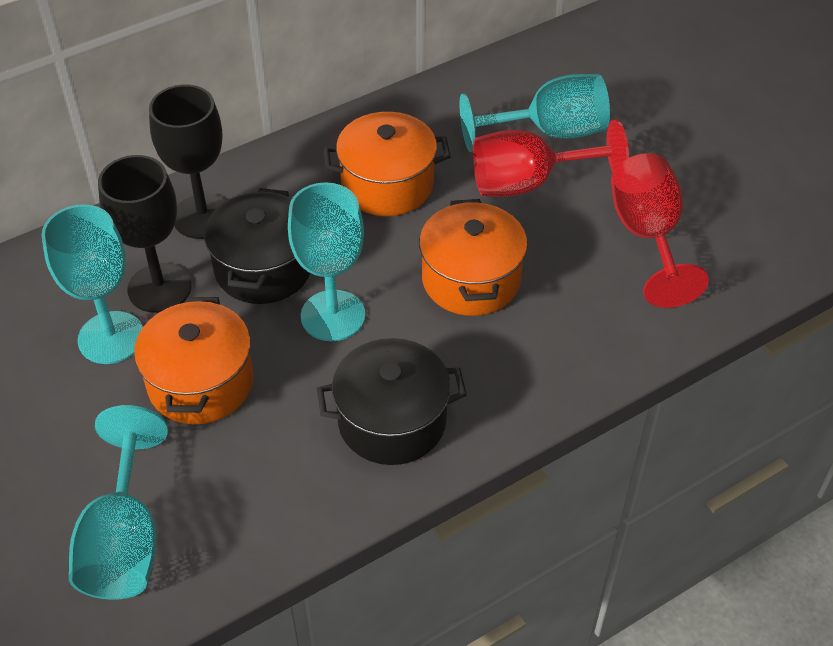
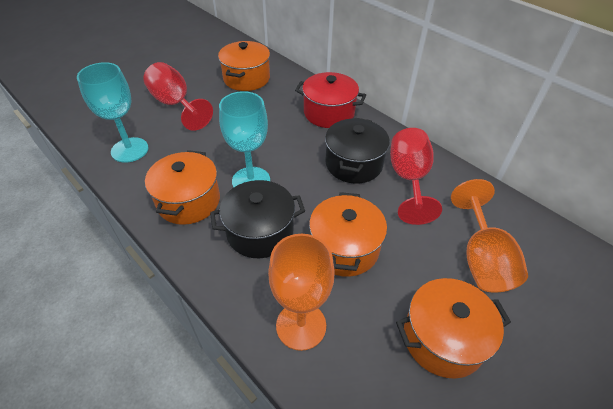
black goblet: 2 -> 0
orange goblet: 0 -> 2
orange pot: 3 -> 4
red pot: 0 -> 1
turquoise goblet: 4 -> 2

